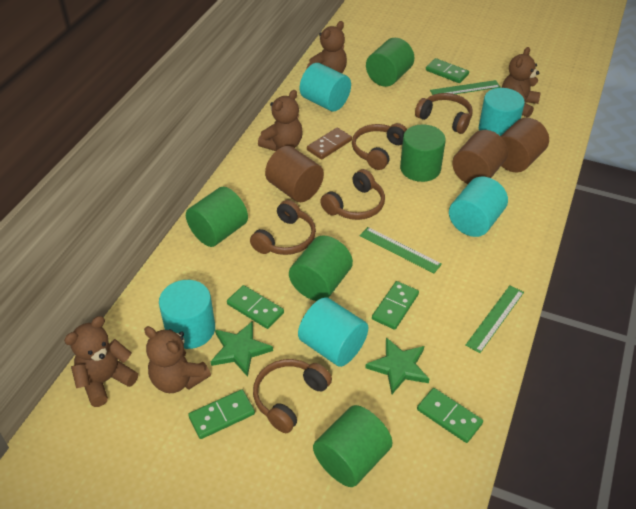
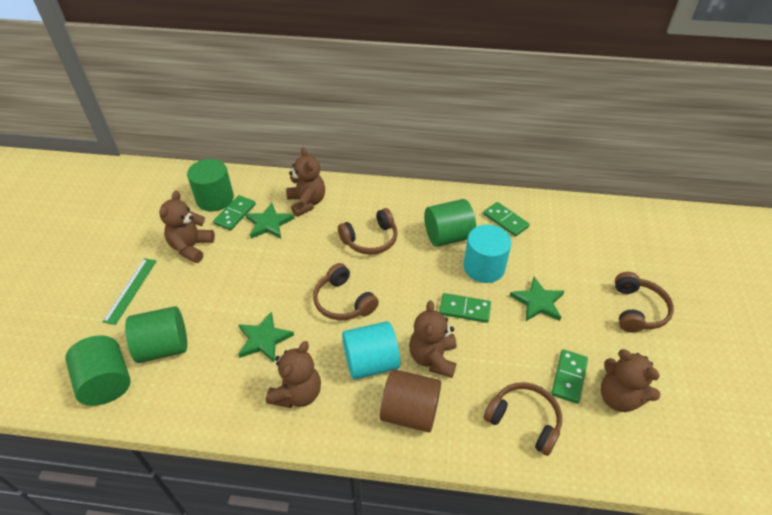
brown cylinder: 3 -> 1
brown domino: 1 -> 0
brown headphones: 5 -> 4
green cylinder: 5 -> 4
green domino: 5 -> 4
green ruler: 3 -> 1
green star: 2 -> 3
turquoise cylinder: 5 -> 2

